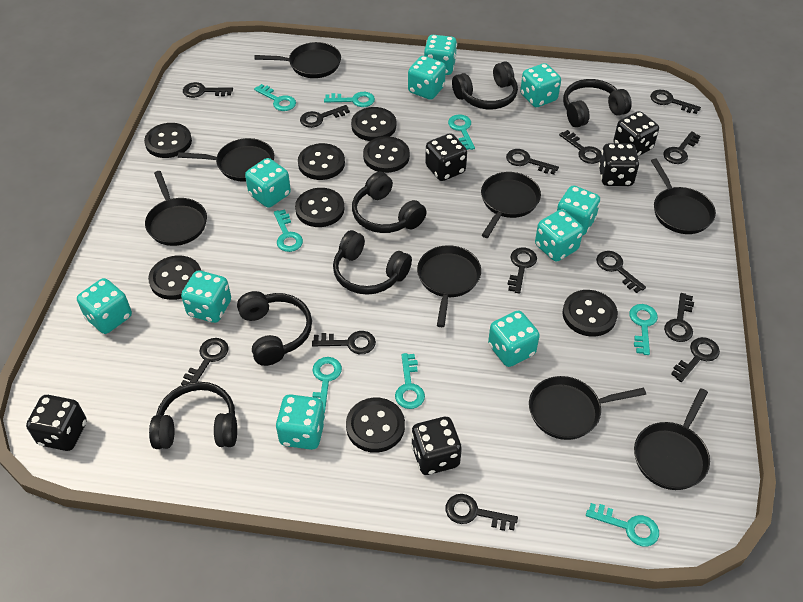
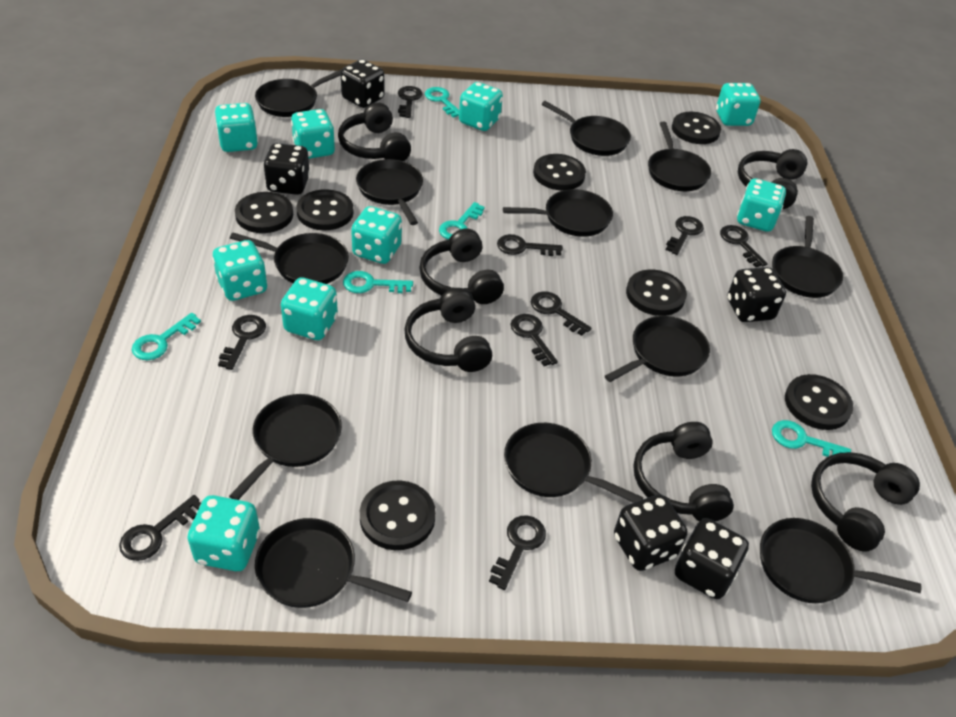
black button: 8 -> 7
black key: 13 -> 9
black pan: 8 -> 12
turquoise dice: 10 -> 9
turquoise key: 8 -> 5

